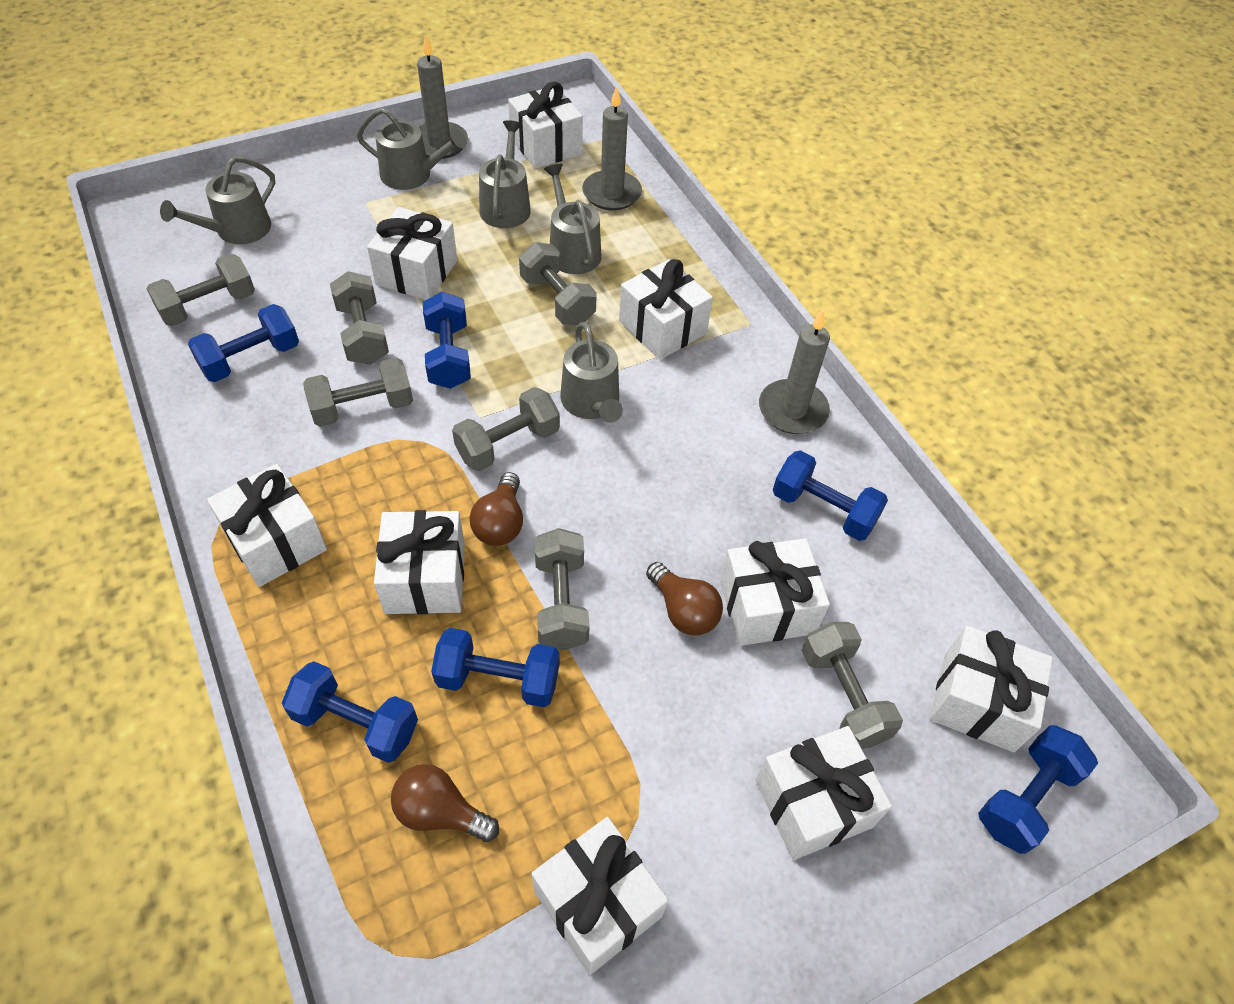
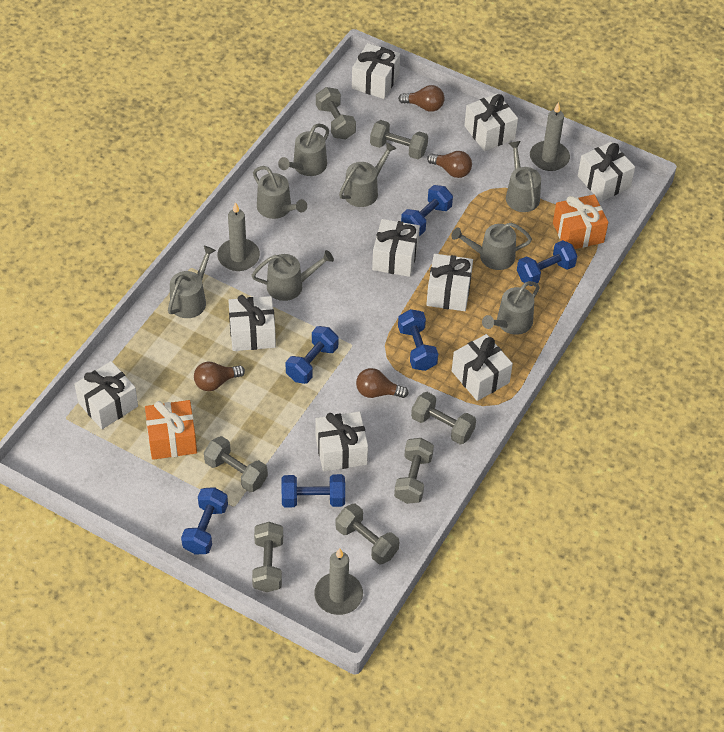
brown light bulb: 3 -> 4
grey watering can: 5 -> 8
orange gift: 0 -> 2

